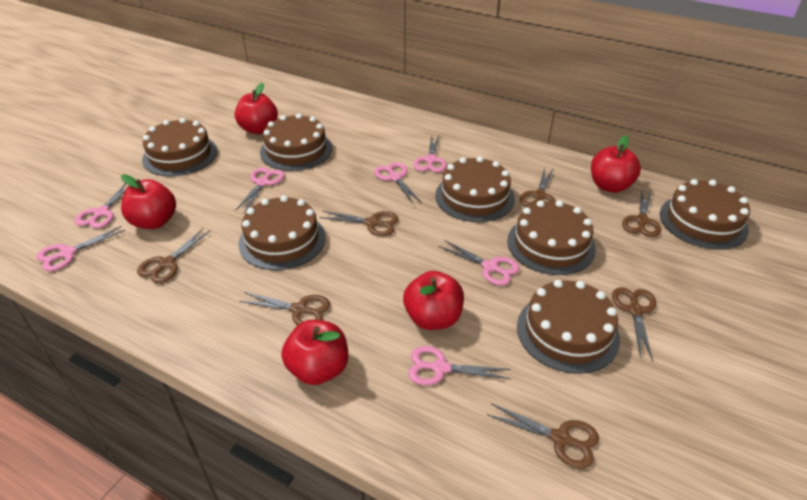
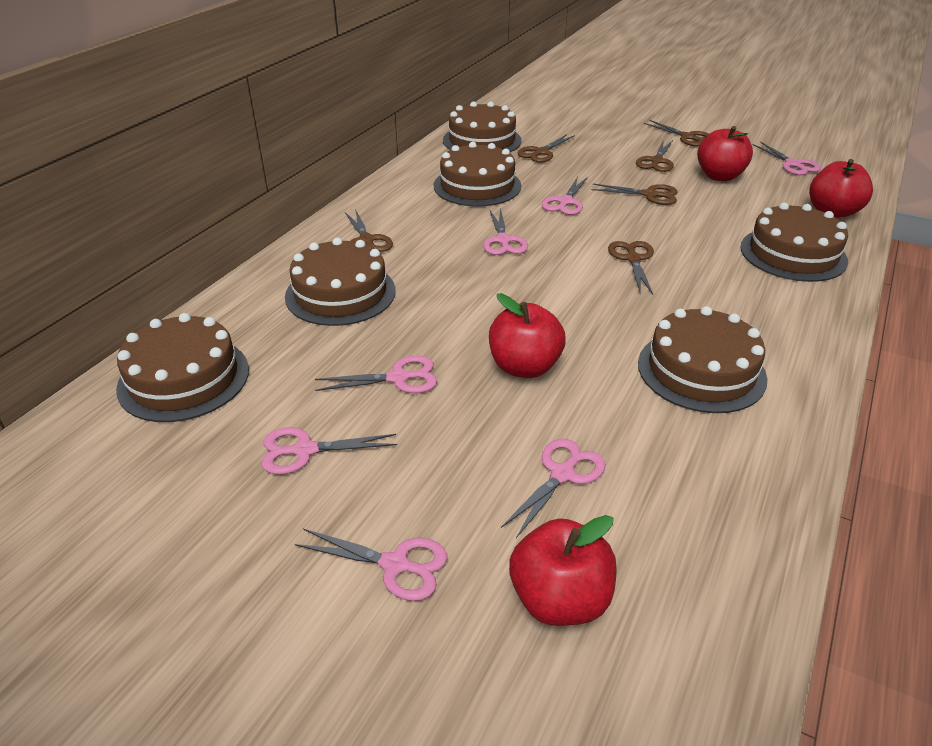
brown cake: 7 -> 6
brown scissors: 7 -> 6
red apple: 5 -> 4

